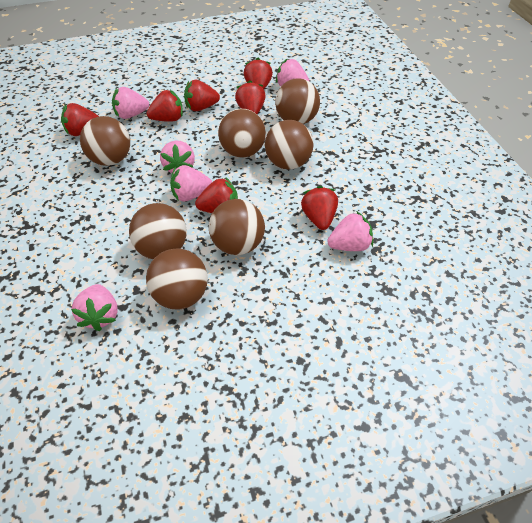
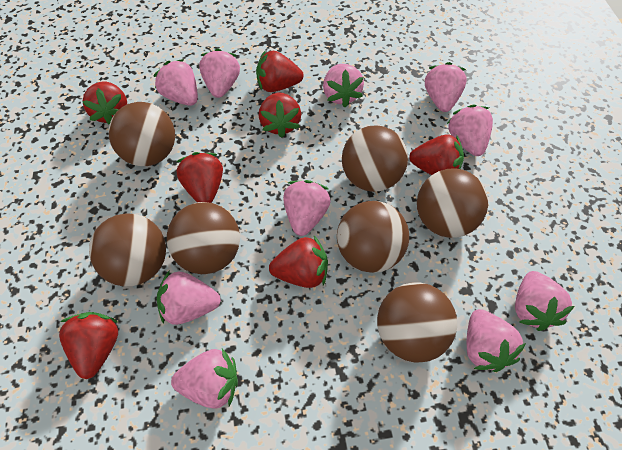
pink strawberry: 6 -> 10

